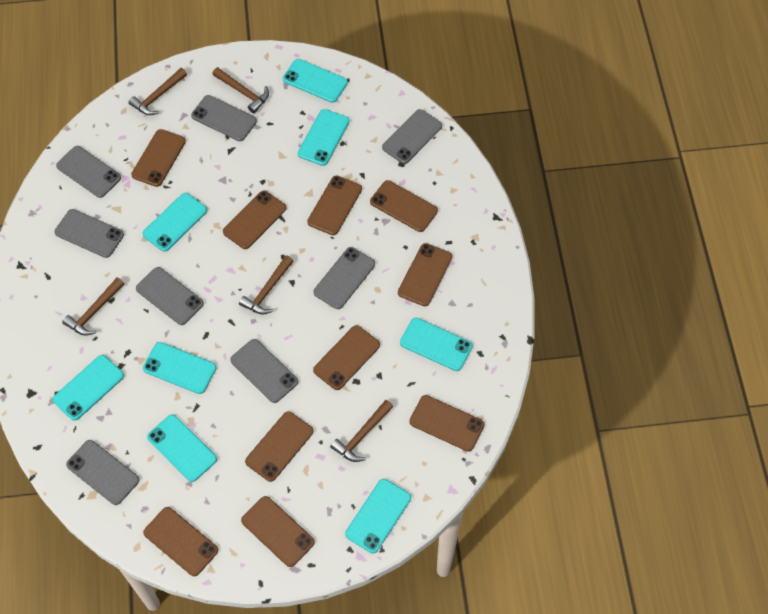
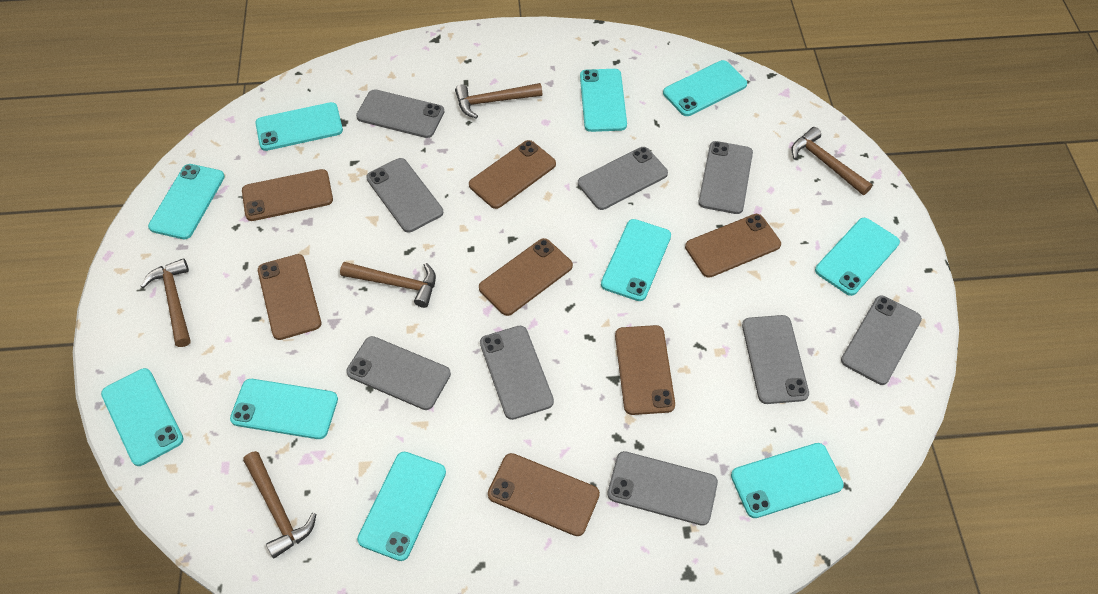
brown phone: 10 -> 7
grey phone: 8 -> 9
turquoise phone: 8 -> 10

